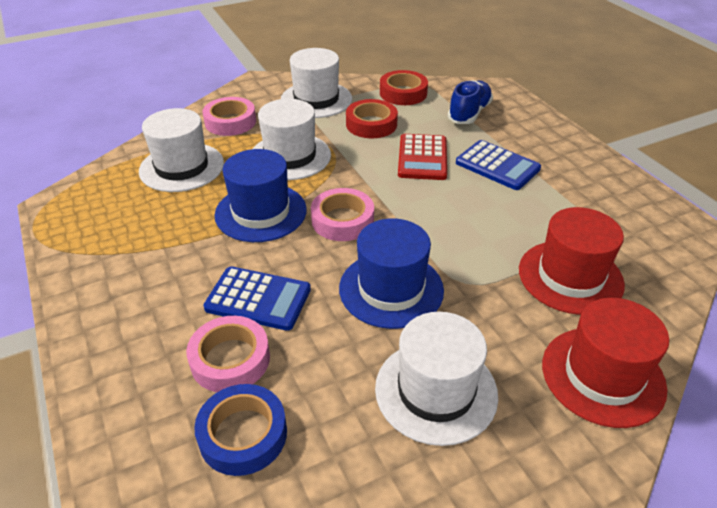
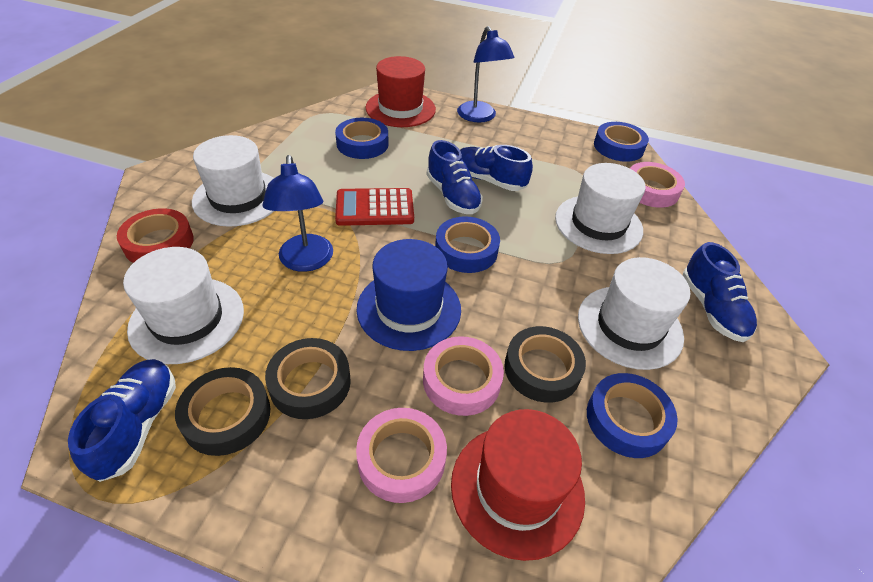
black tape: 0 -> 3
blue calculator: 2 -> 0
blue hat: 2 -> 1
blue lamp: 0 -> 2
blue shoe: 1 -> 4
blue tape: 1 -> 4
red tape: 2 -> 1

